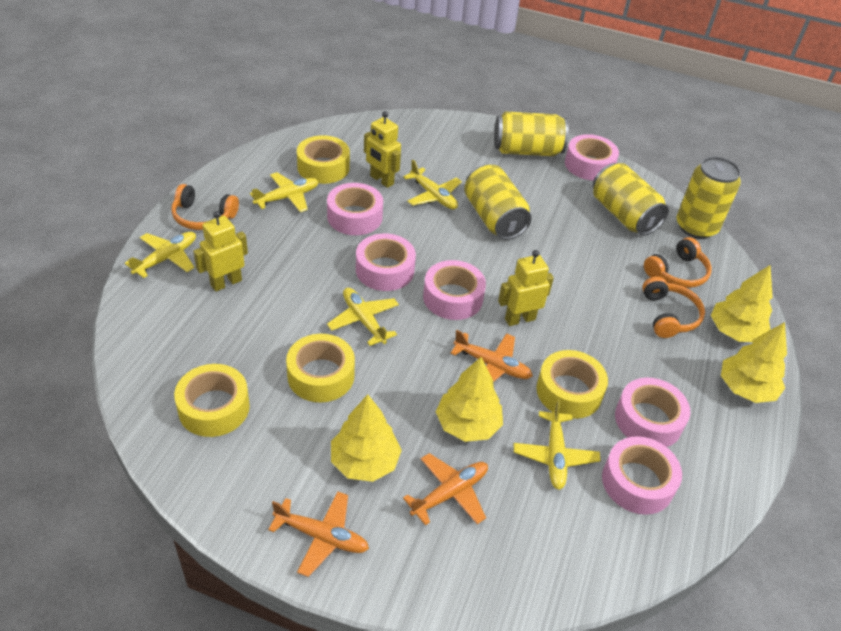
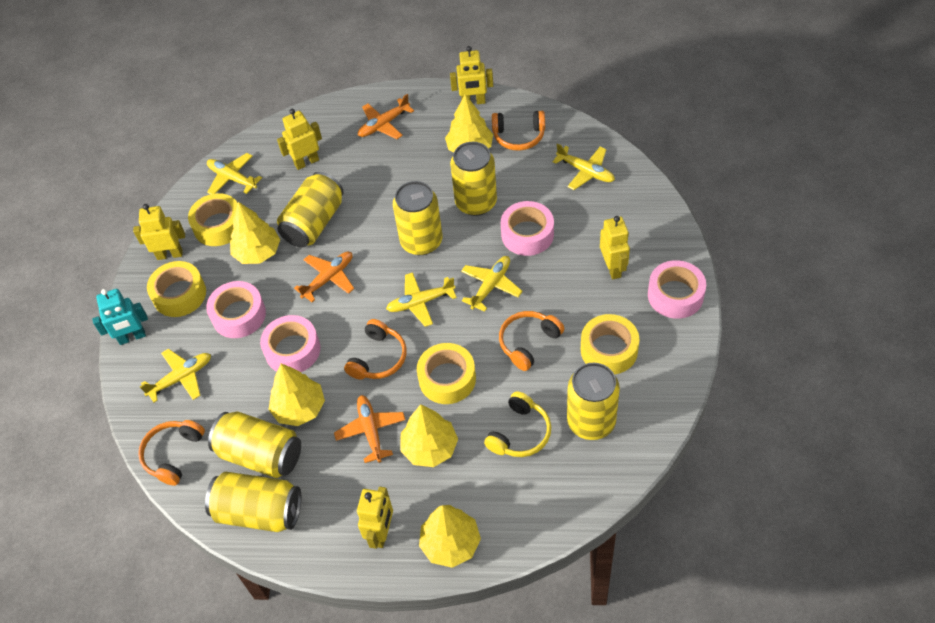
orange headphones: 3 -> 4
pink tape: 6 -> 4
turquoise robot: 0 -> 1
yellow can: 4 -> 6
yellow headphones: 0 -> 1
yellow robot: 3 -> 5
yellow tree: 4 -> 5

